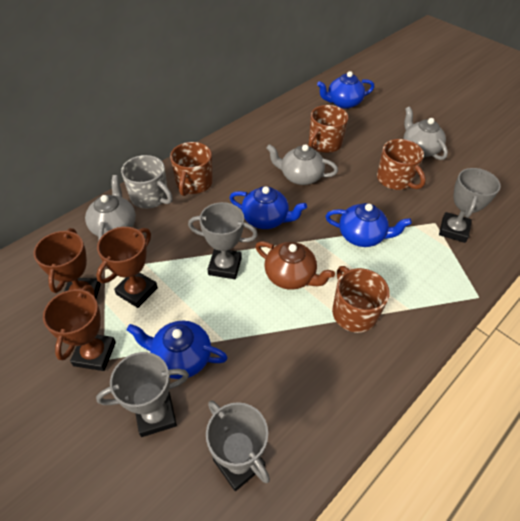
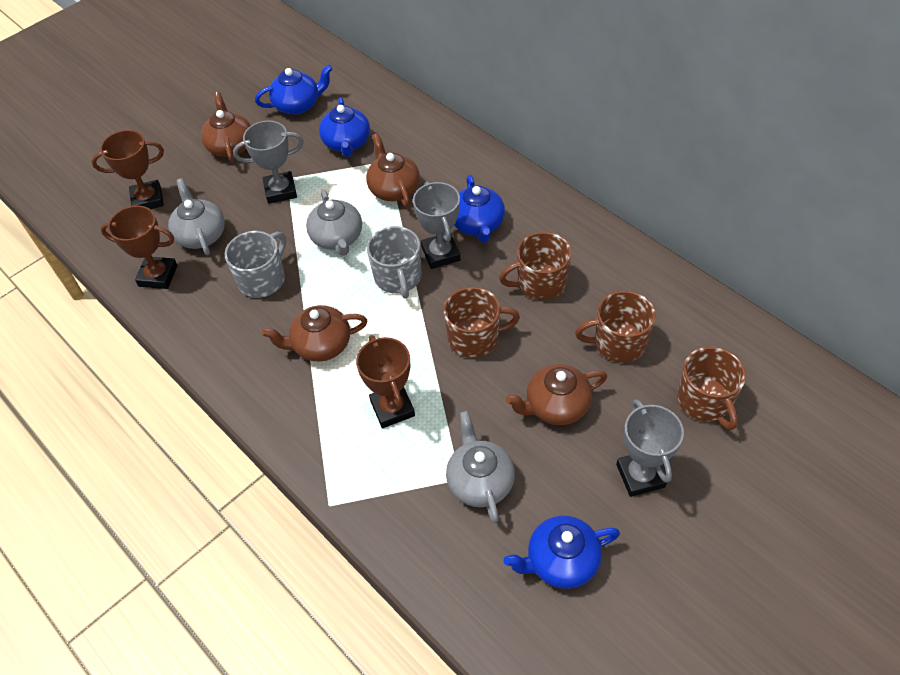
brown teapot: 1 -> 4
grey mug: 1 -> 2
grey trophy: 4 -> 3

